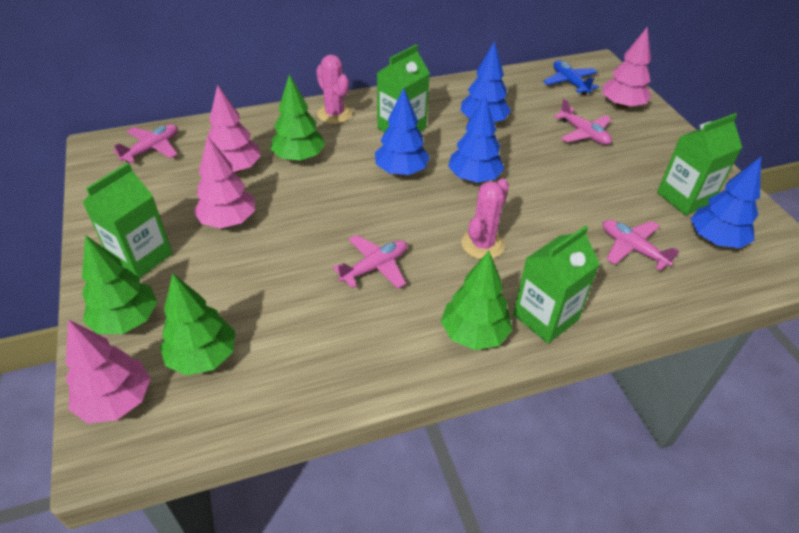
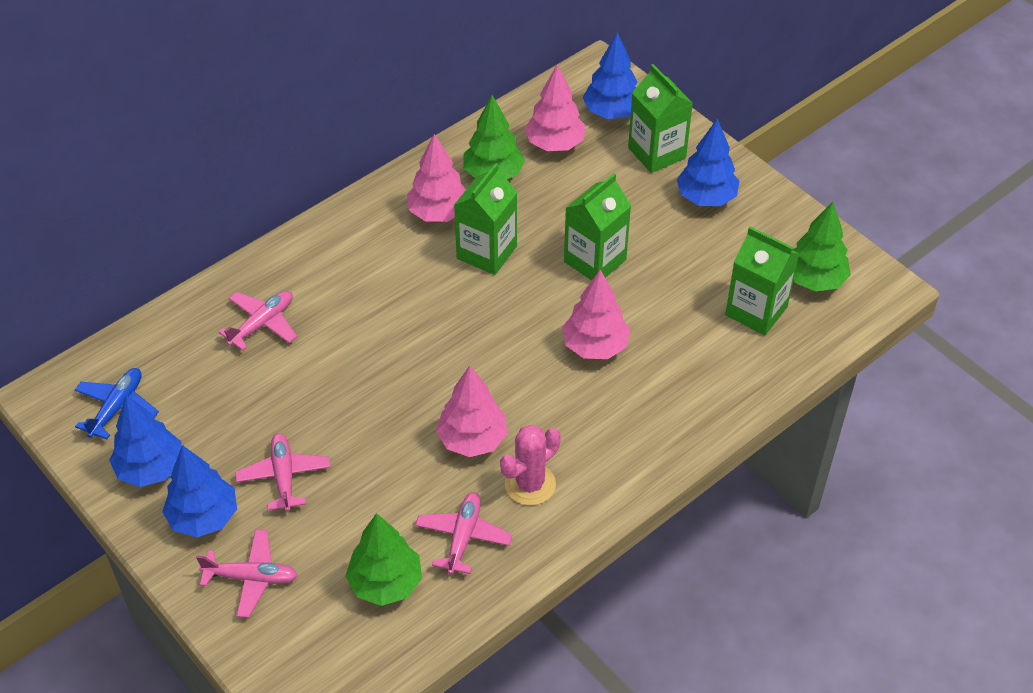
green tree: 4 -> 3
pink cactus: 2 -> 1

